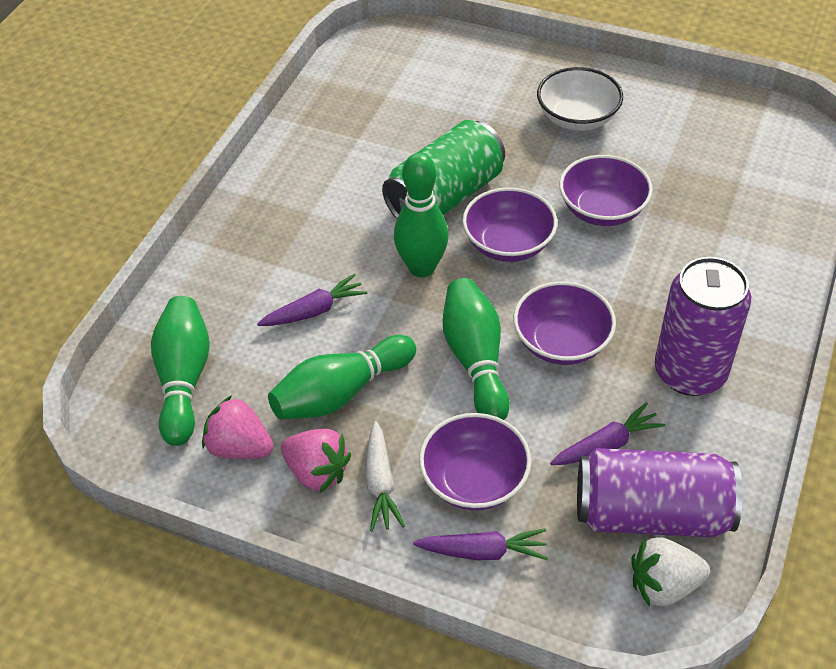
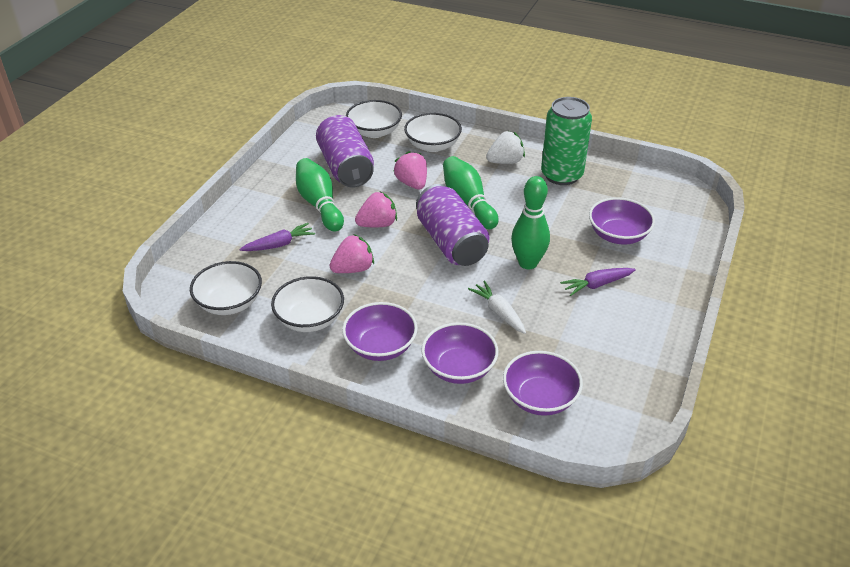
green bowling pin: 4 -> 3
pink strawberry: 2 -> 3
purple carrot: 3 -> 2
white bowl: 1 -> 4

